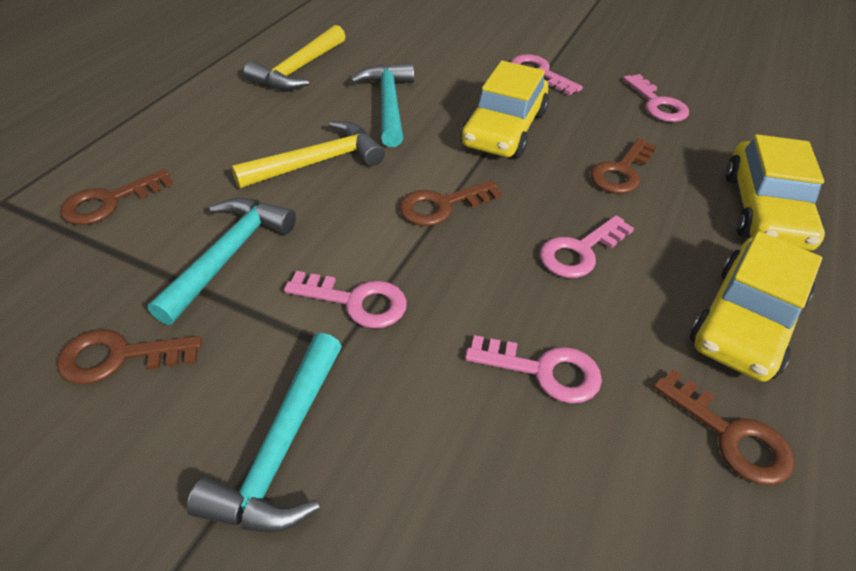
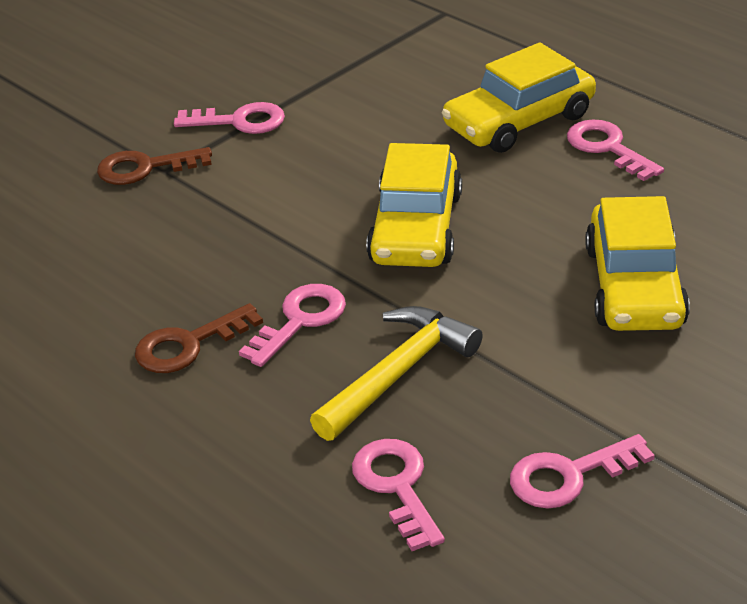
brown key: 5 -> 2
turquoise hammer: 3 -> 0
yellow hammer: 2 -> 1

